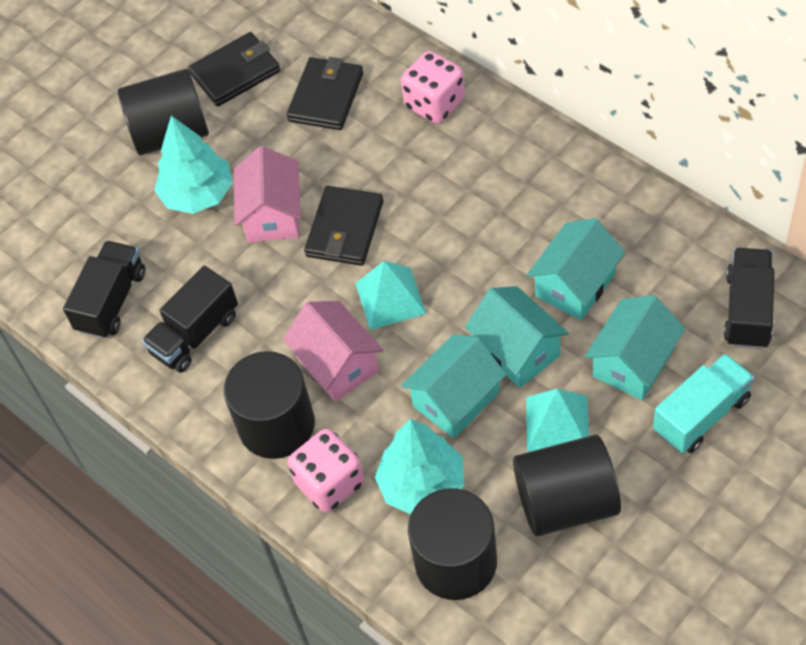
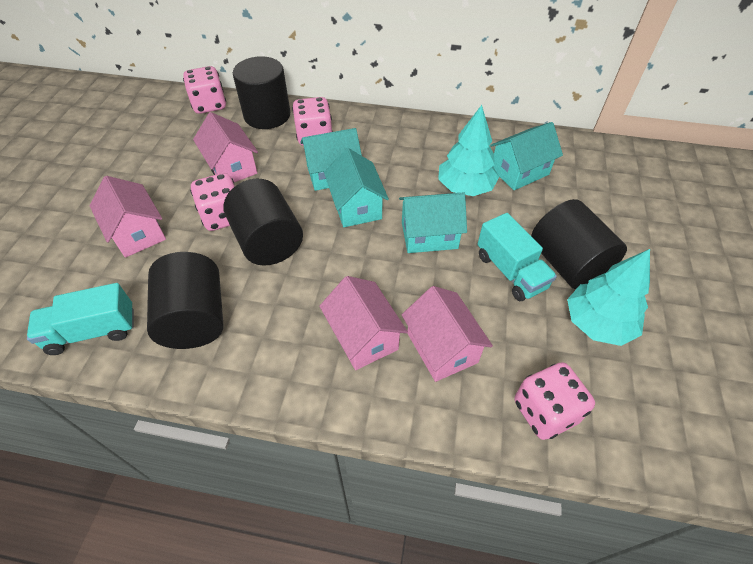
black truck: 3 -> 0
black wallet: 3 -> 0
pink dice: 2 -> 4
pink house: 2 -> 4
turquoise pyramid: 2 -> 0
turquoise truck: 1 -> 2

